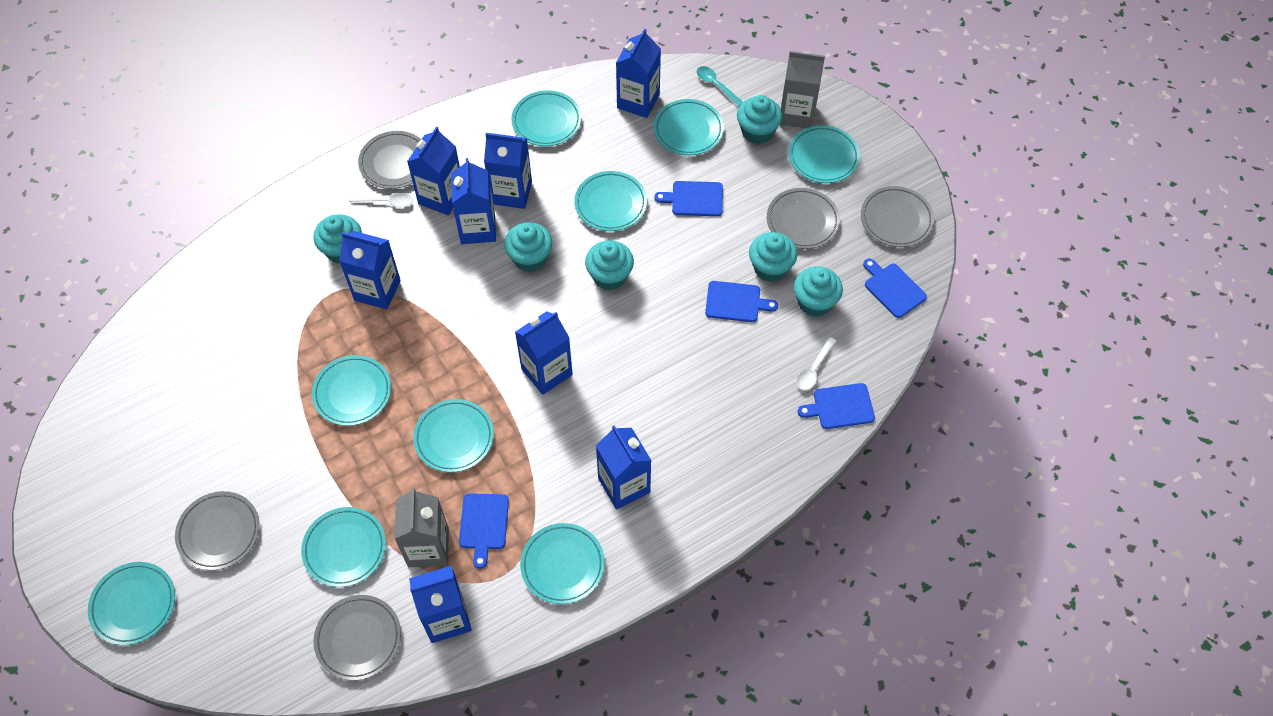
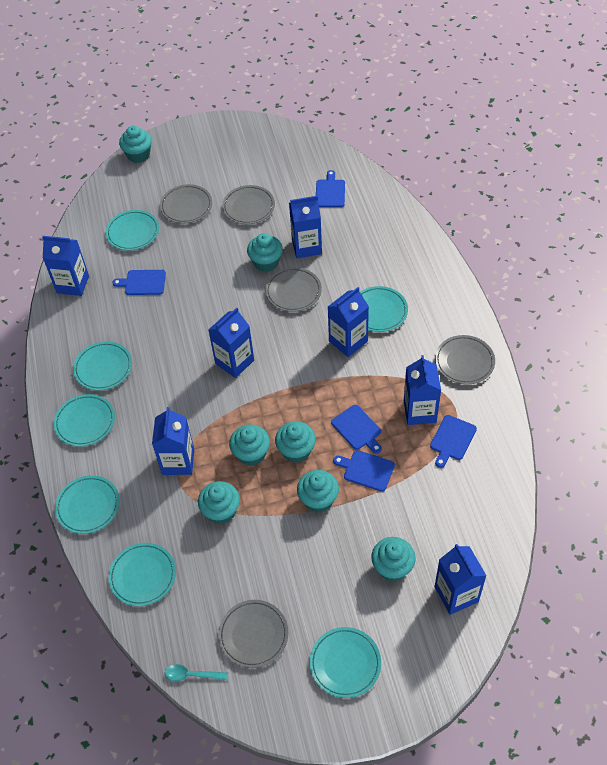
blue carton: 8 -> 7
grey carton: 2 -> 0
turquoise cupcake: 6 -> 7
turquoise plate: 9 -> 7
white spoon: 2 -> 0

